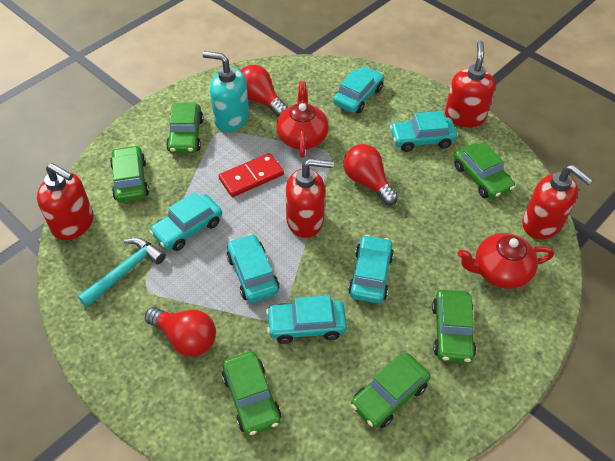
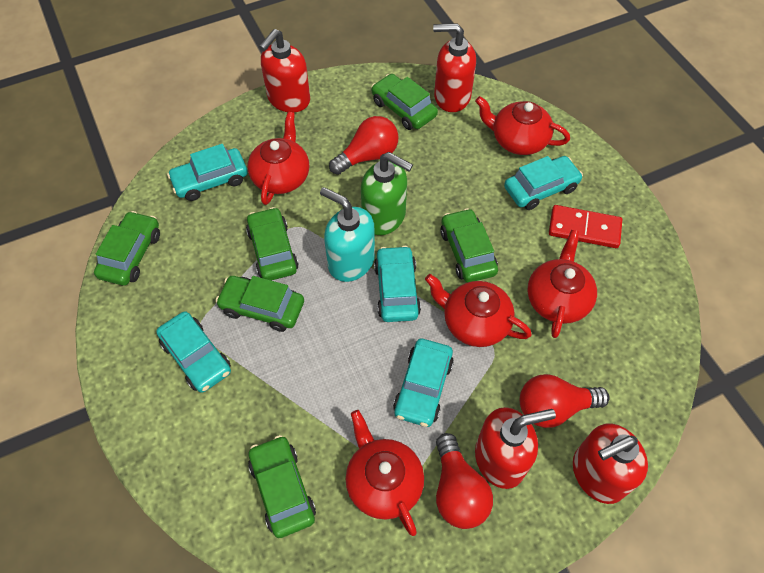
green soap dispenser: 0 -> 1
red teapot: 2 -> 5
turquoise car: 6 -> 5
turquoise hammer: 1 -> 0

